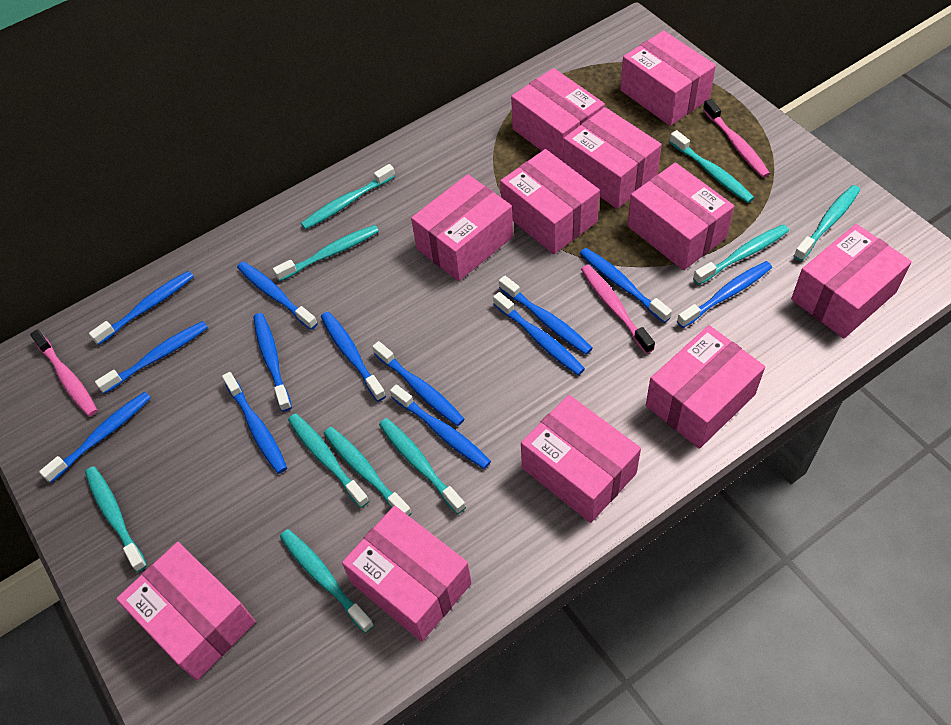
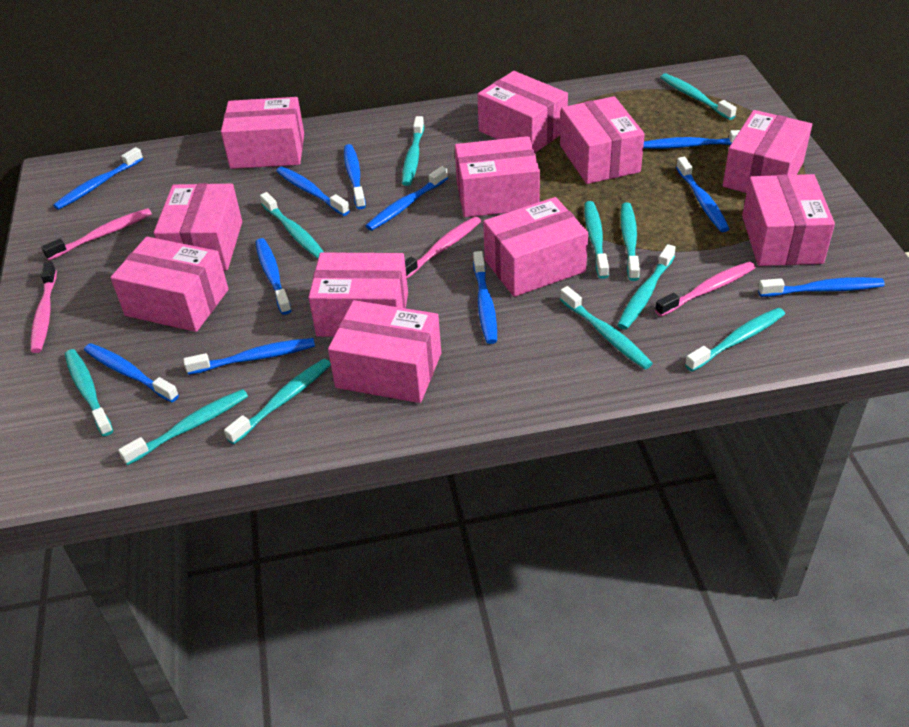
blue toothbrush: 13 -> 11
pink toothbrush: 3 -> 4
turquoise toothbrush: 10 -> 11

